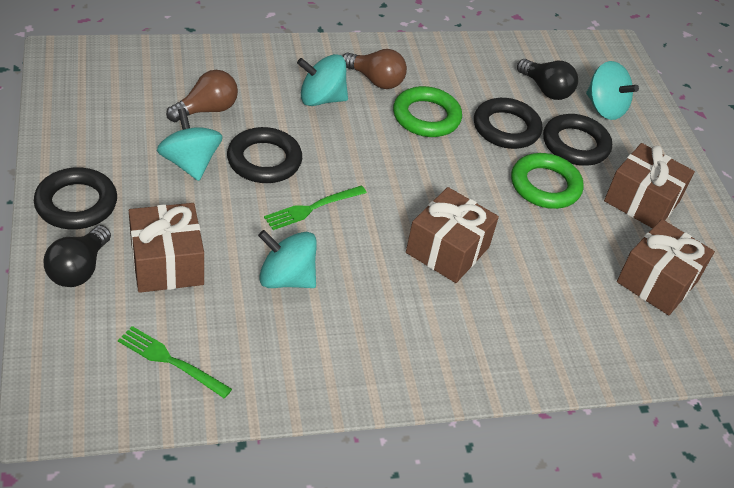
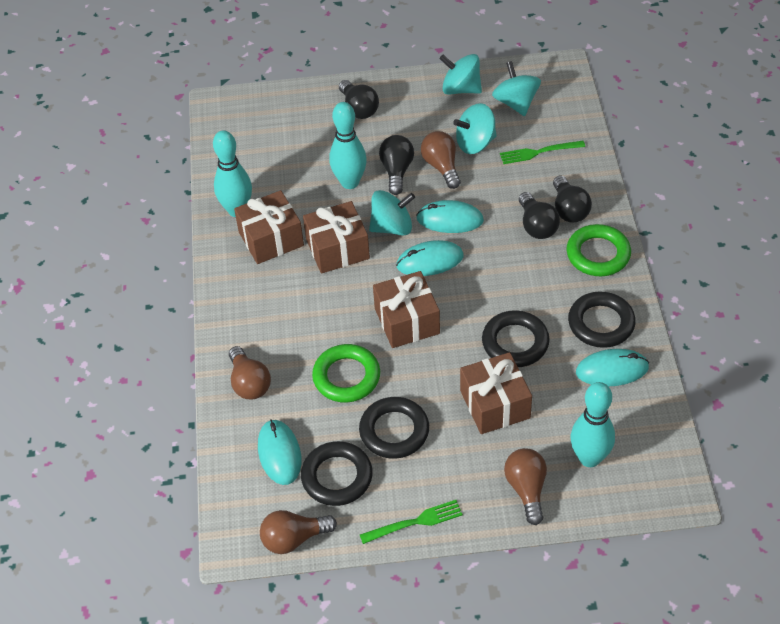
black light bulb: 2 -> 4
brown light bulb: 2 -> 4
turquoise bowling pin: 0 -> 3
turquoise mouse: 0 -> 4

